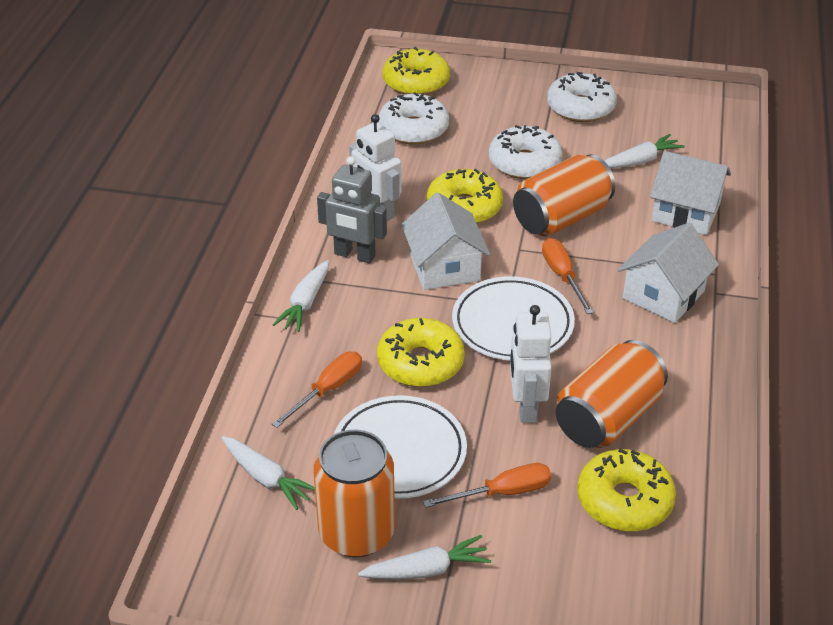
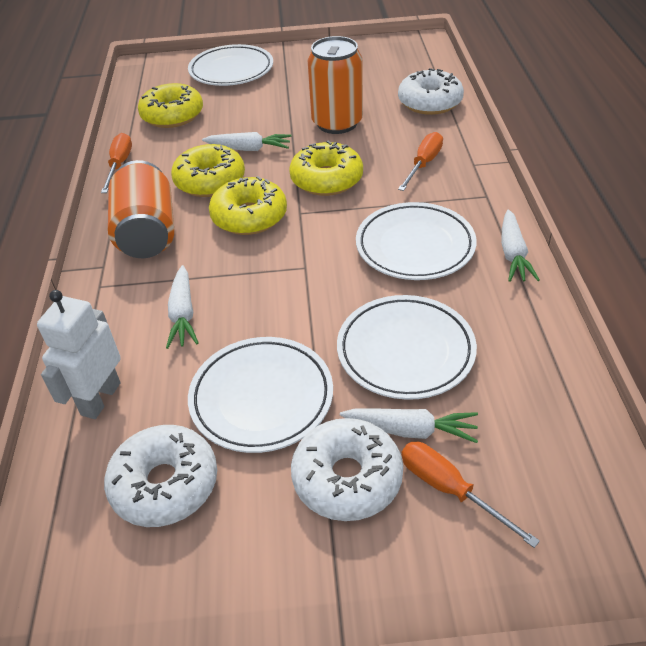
grey robot: 1 -> 0
orange can: 3 -> 2
white house: 3 -> 0
white plate: 2 -> 4
white robot: 2 -> 1

